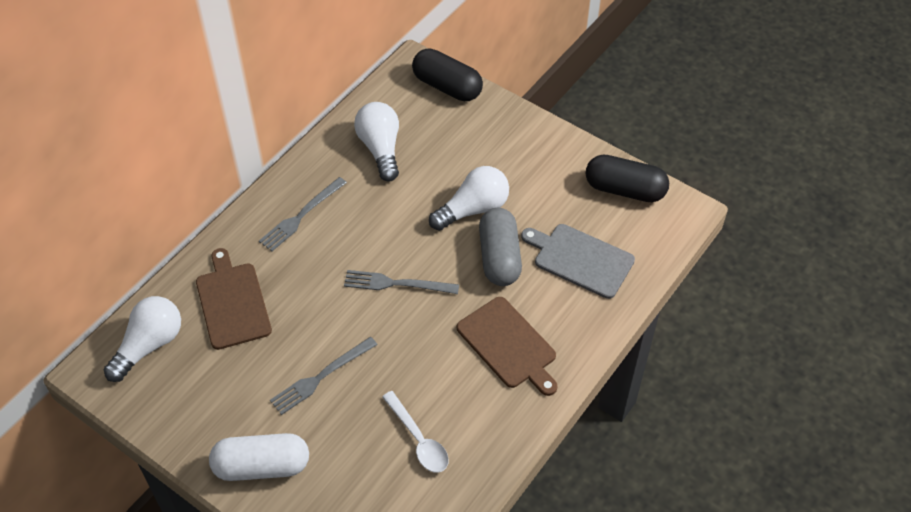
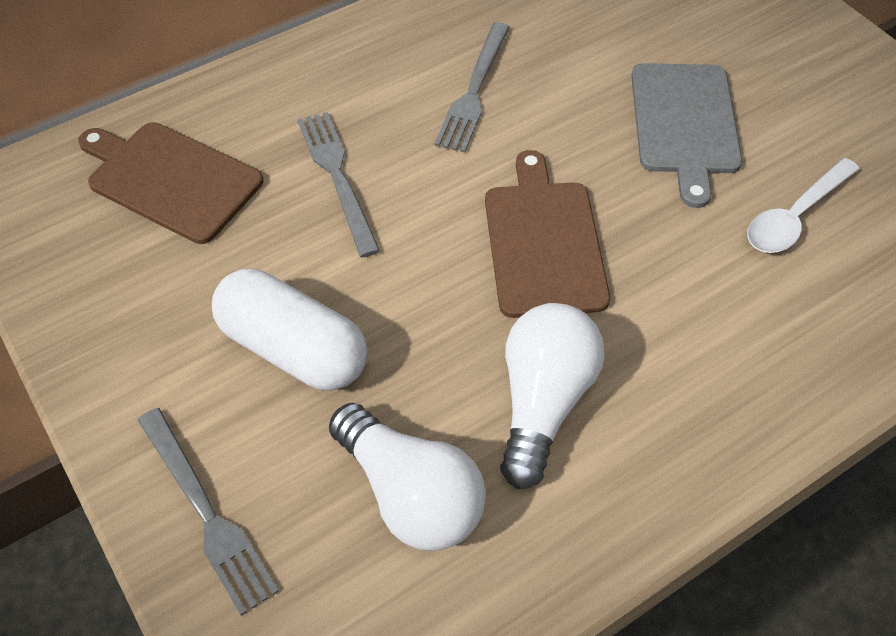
black capsule: 2 -> 0
grey capsule: 1 -> 0
white light bulb: 3 -> 2

